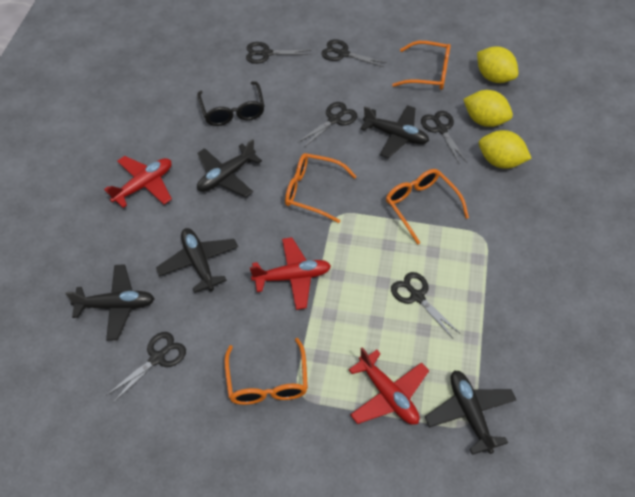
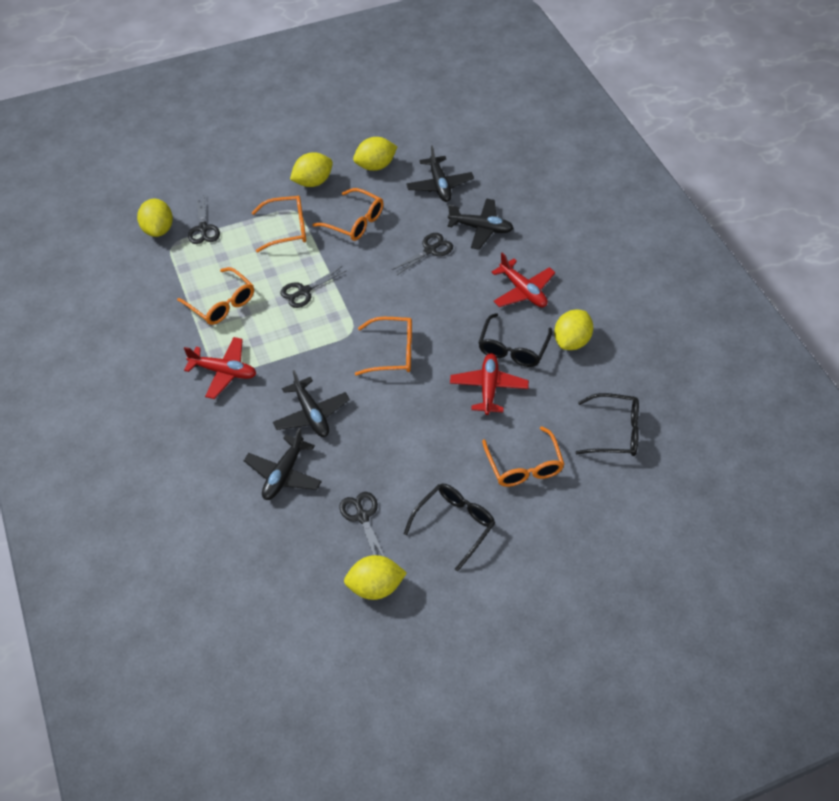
black glasses: 1 -> 3
black plane: 5 -> 4
black scissors: 6 -> 4
orange glasses: 4 -> 5
yellow lemon: 3 -> 5

